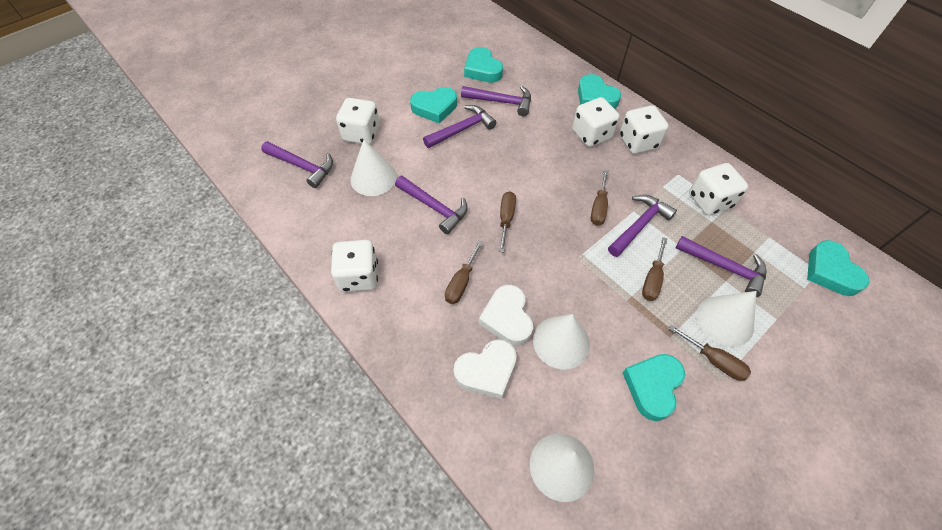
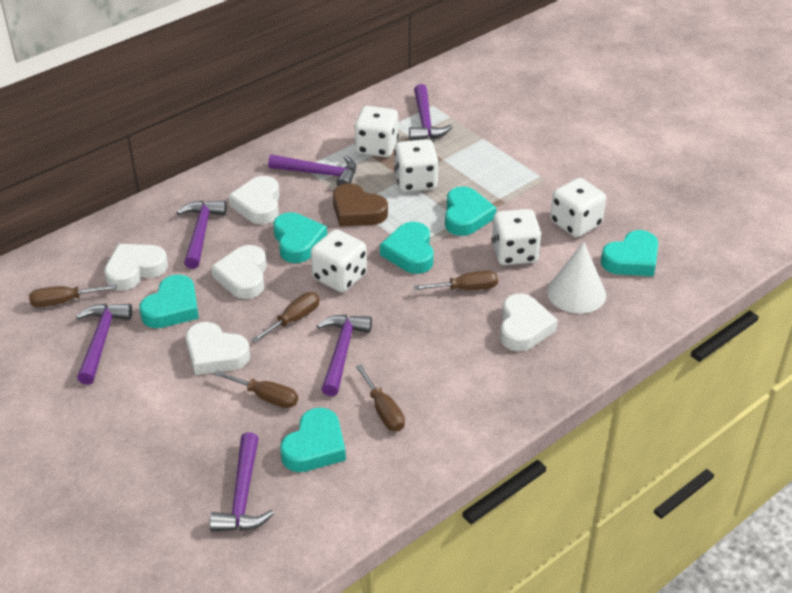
brown heart: 0 -> 1
turquoise heart: 5 -> 6
white cone: 4 -> 1
white heart: 2 -> 5

